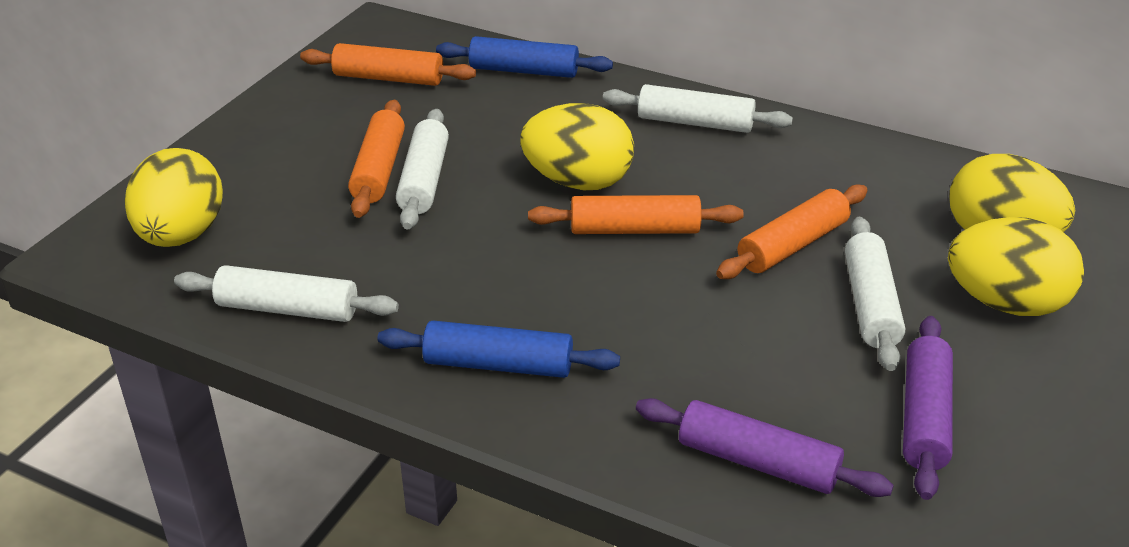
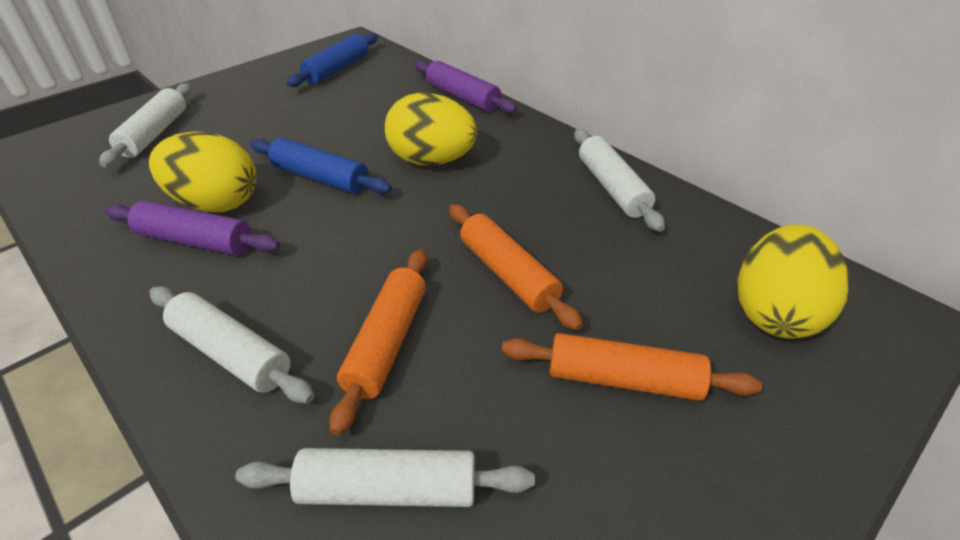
orange rolling pin: 4 -> 3
yellow egg: 4 -> 3

